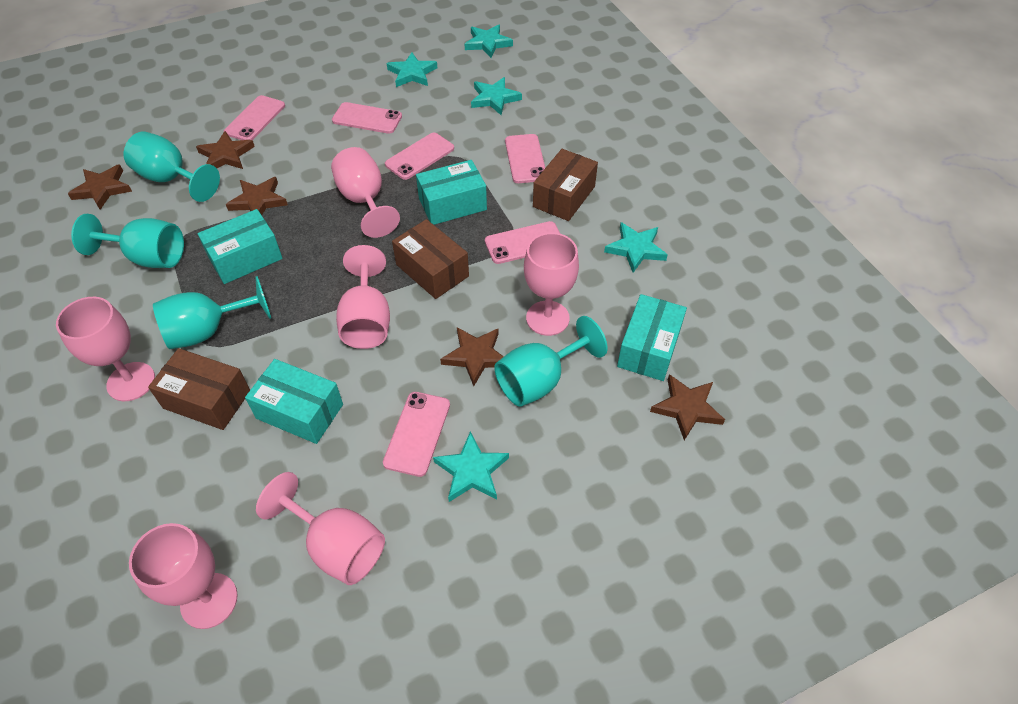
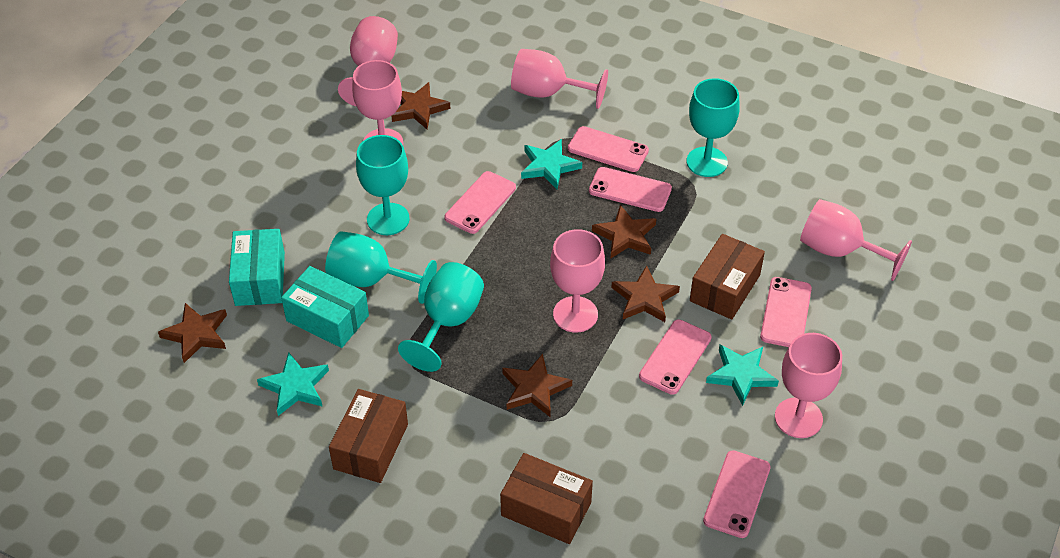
turquoise box: 4 -> 2
turquoise star: 5 -> 3

